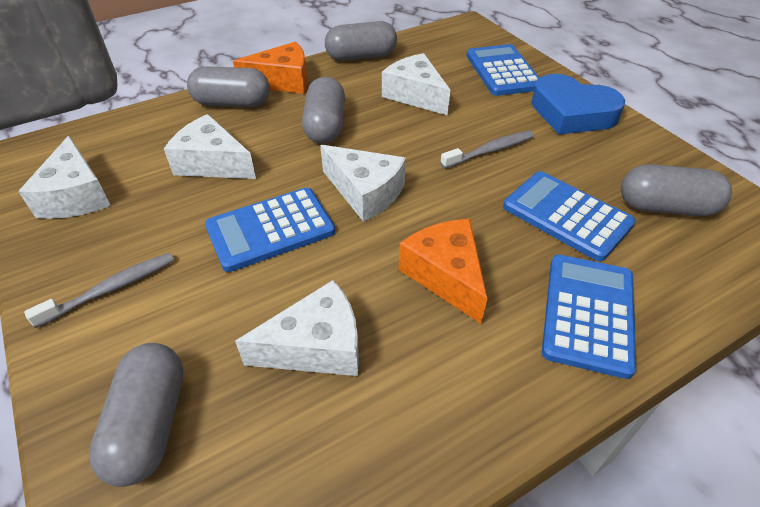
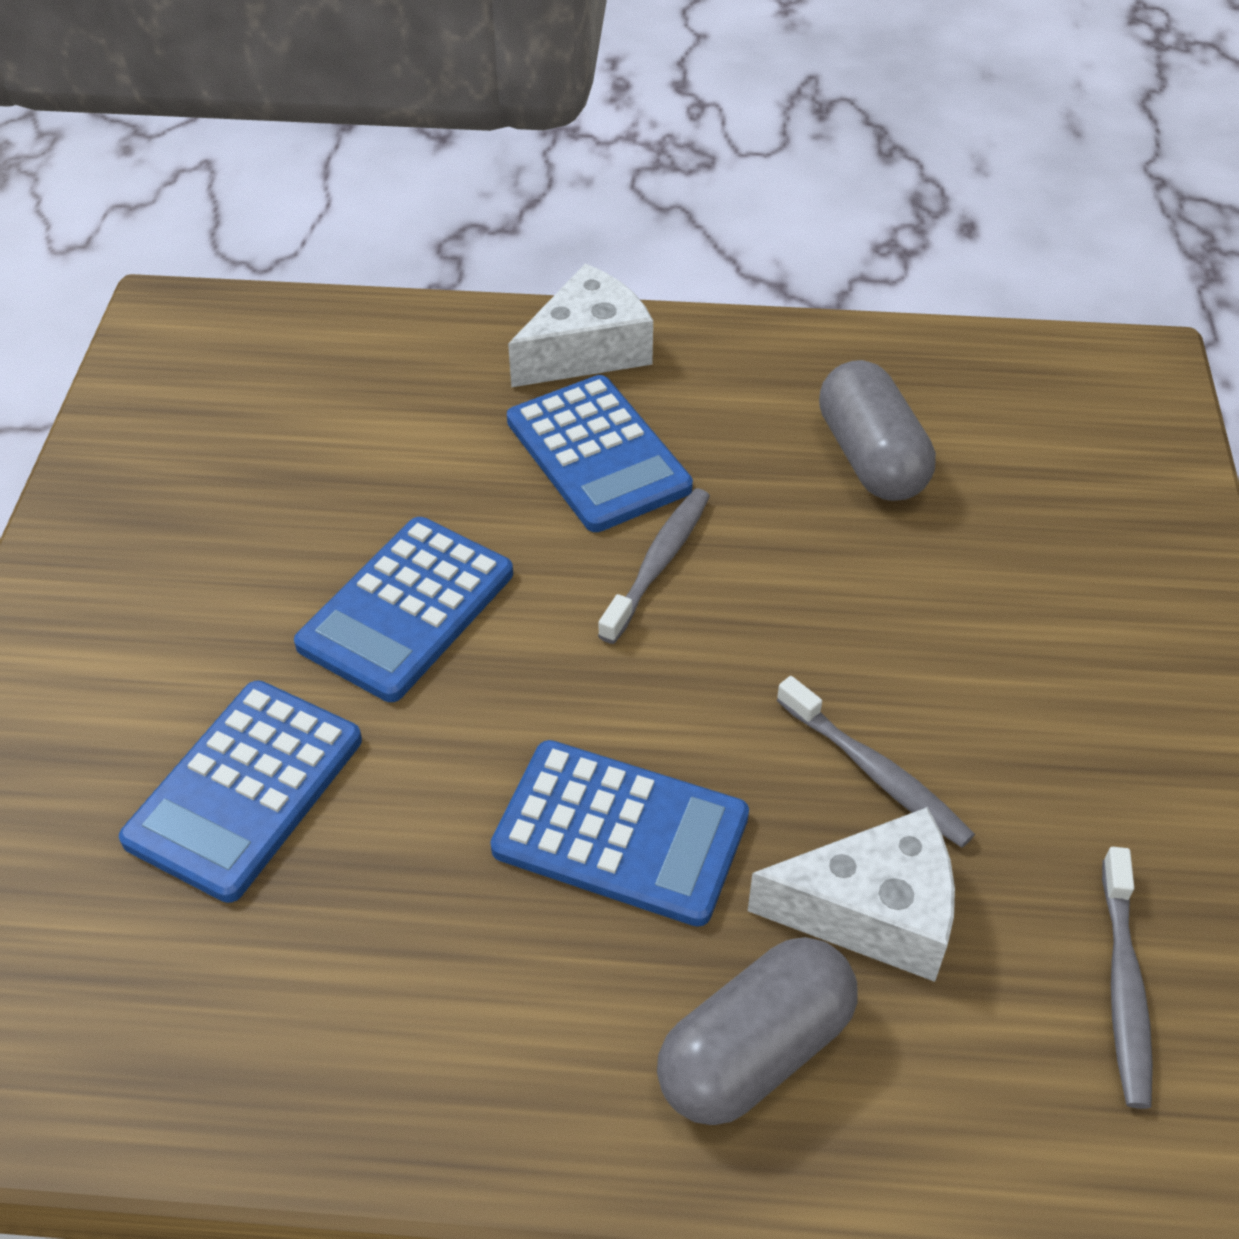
blue heart: 1 -> 0
grey capsule: 5 -> 2
grey toothbrush: 2 -> 3
orange cheese: 2 -> 0
white cheese: 5 -> 2

